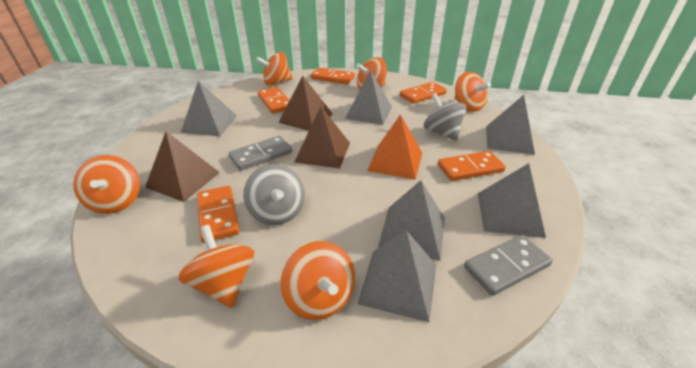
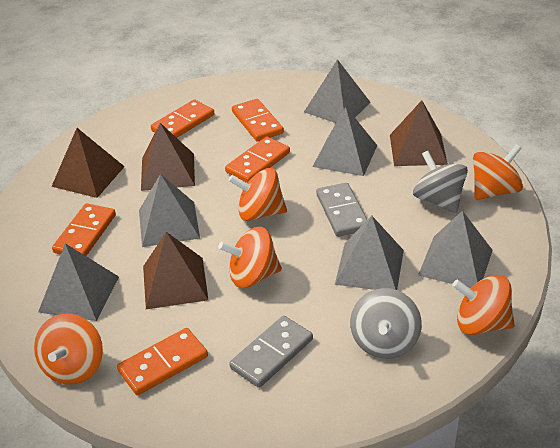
brown pyramid: 3 -> 4
orange pyramid: 1 -> 0
orange spinning top: 6 -> 5

